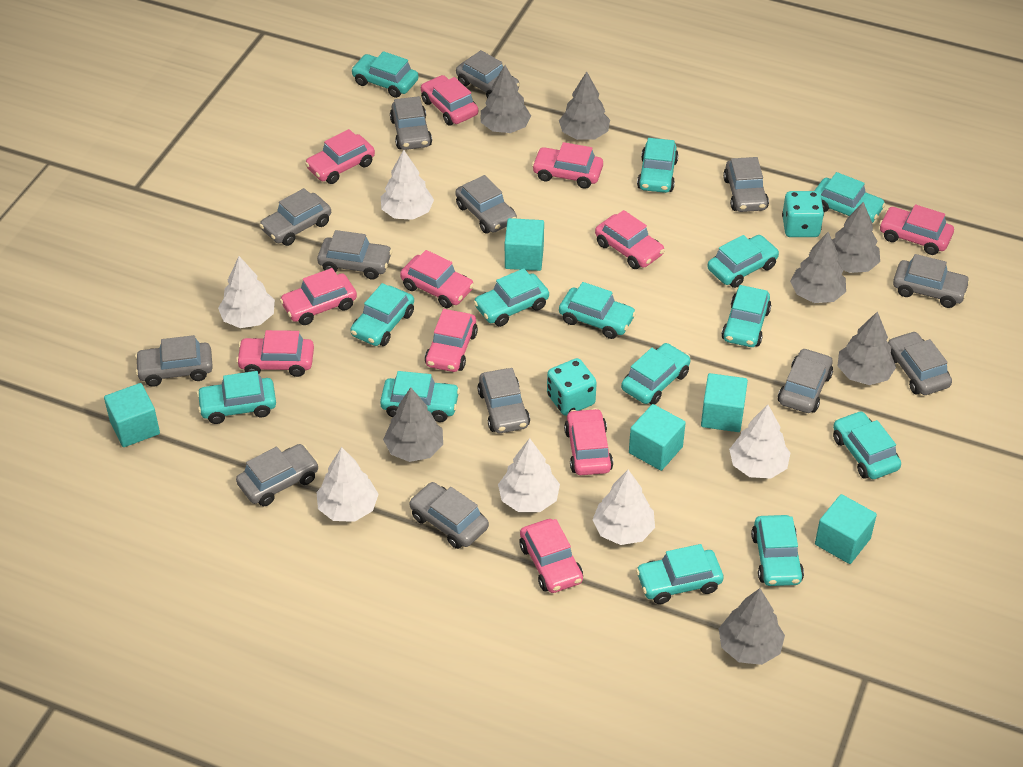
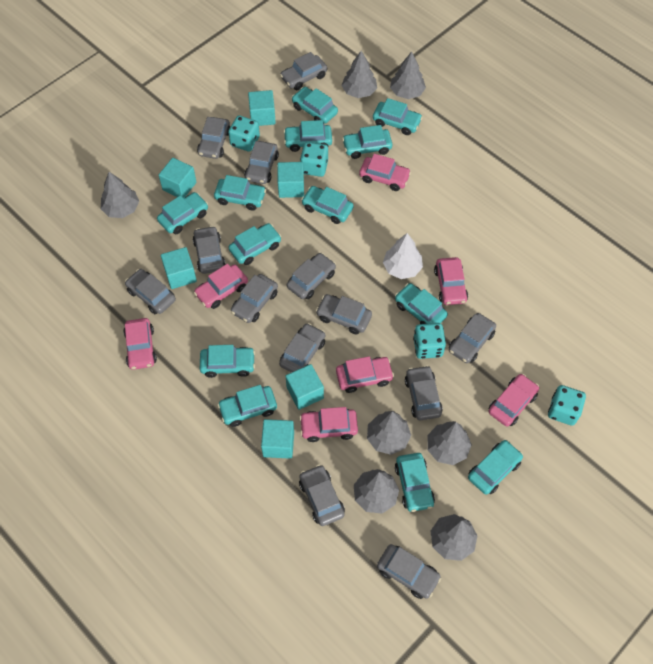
pink car: 11 -> 7
turquoise car: 14 -> 13
turquoise cube: 5 -> 6
turquoise dice: 2 -> 4
white tree: 6 -> 1

